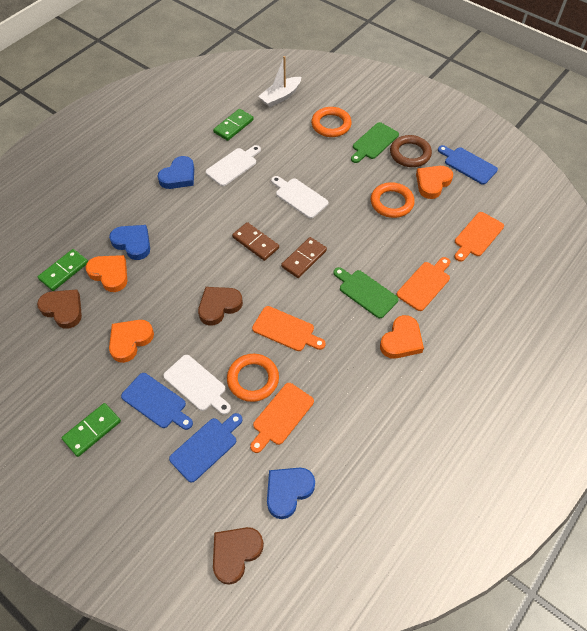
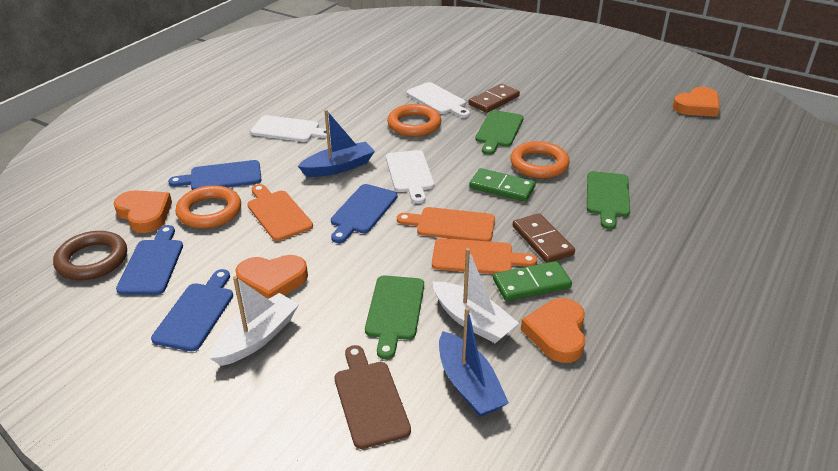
blue boat: 0 -> 2
blue cutting board: 3 -> 4
blue heart: 3 -> 0
brown cutting board: 0 -> 1
brown heart: 3 -> 0
green cutting board: 2 -> 3
green domino: 3 -> 2
orange cutting board: 4 -> 3
white boat: 1 -> 2

